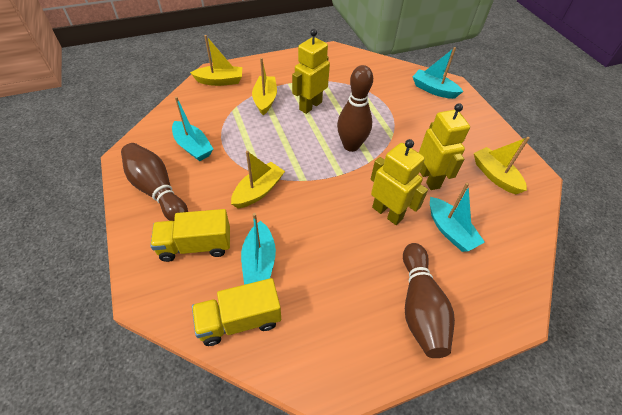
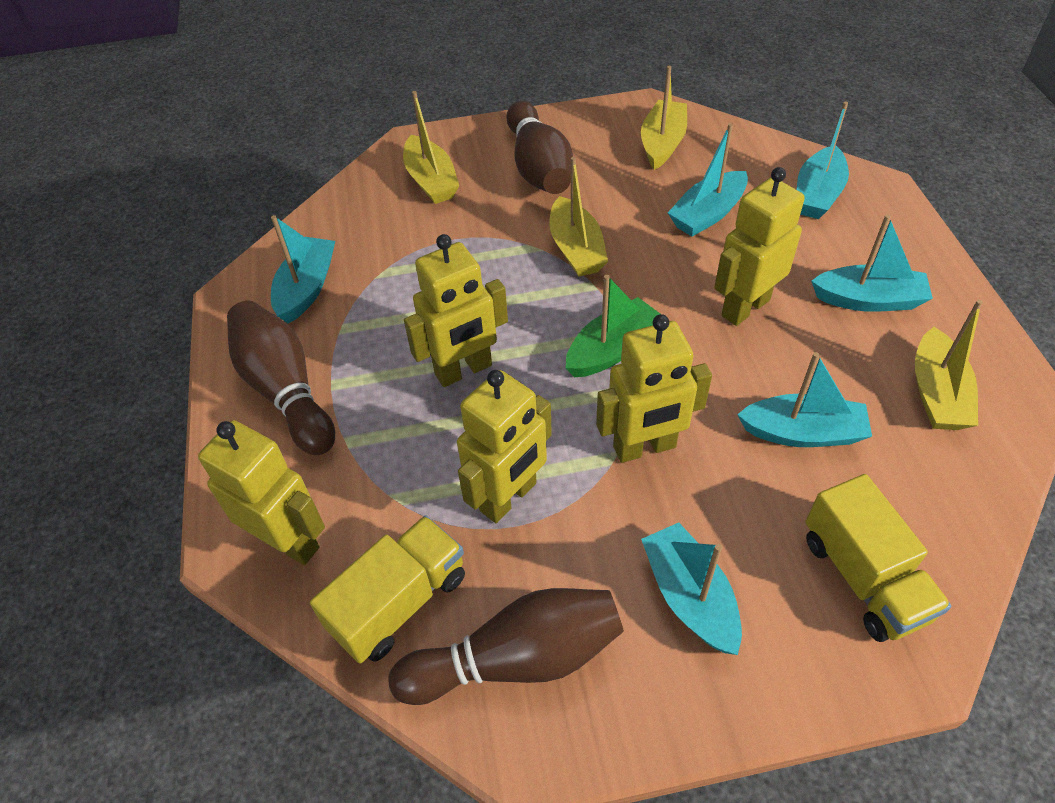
green boat: 0 -> 1
turquoise boat: 4 -> 6
yellow robot: 3 -> 5

